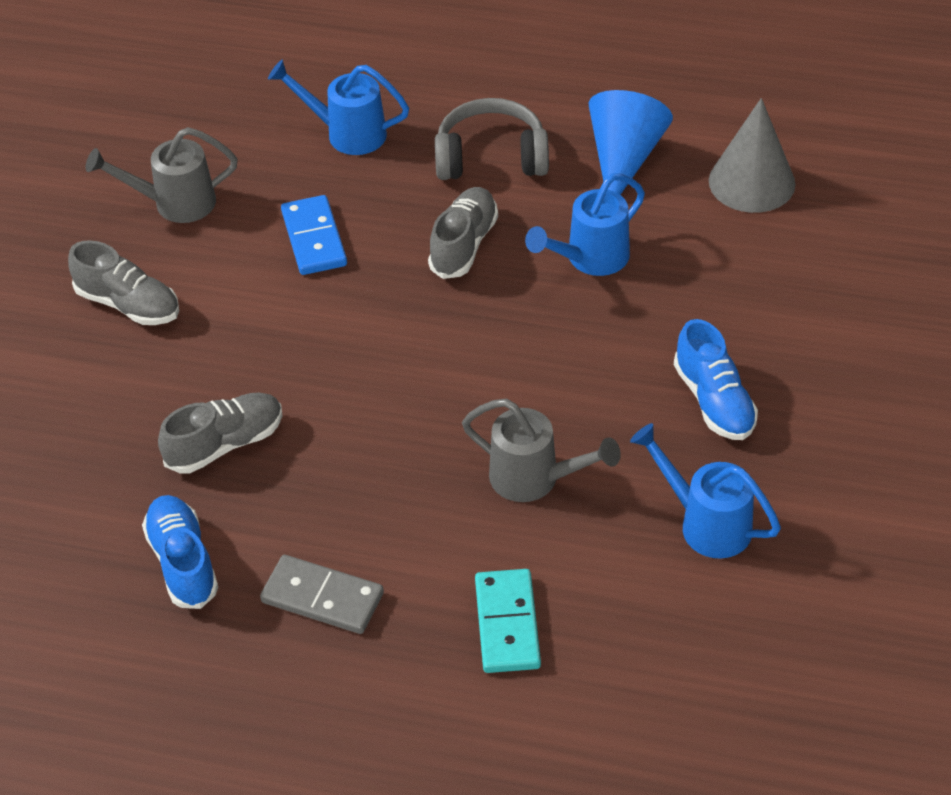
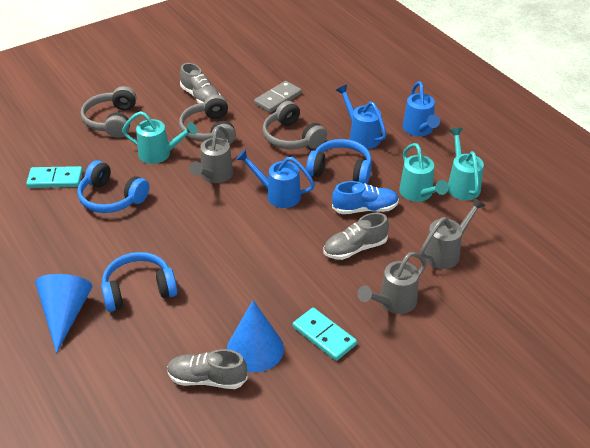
blue cone: 1 -> 2
blue domino: 1 -> 0
blue headphones: 0 -> 3
blue shoe: 2 -> 1
grey cone: 1 -> 0
grey headphones: 1 -> 3
grey watering can: 2 -> 3
turquoise domino: 1 -> 2
turquoise watering can: 0 -> 3

